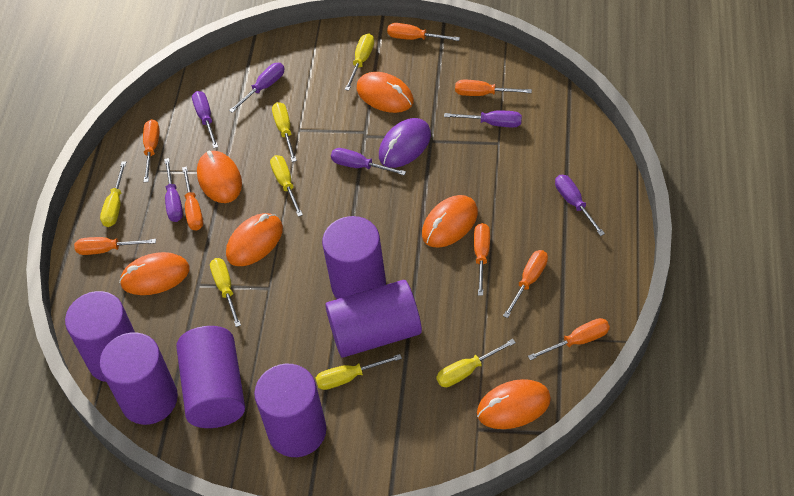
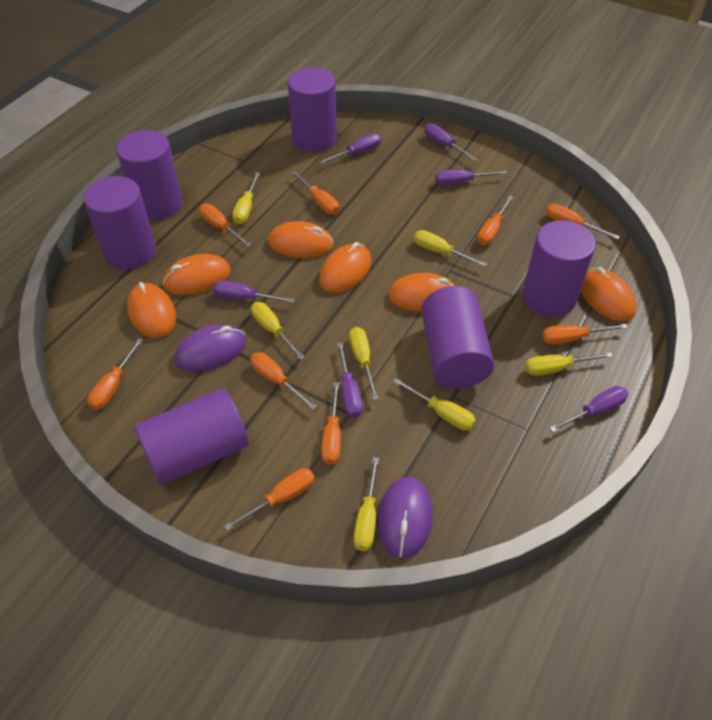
orange screwdriver: 8 -> 9
purple mouse: 1 -> 2

